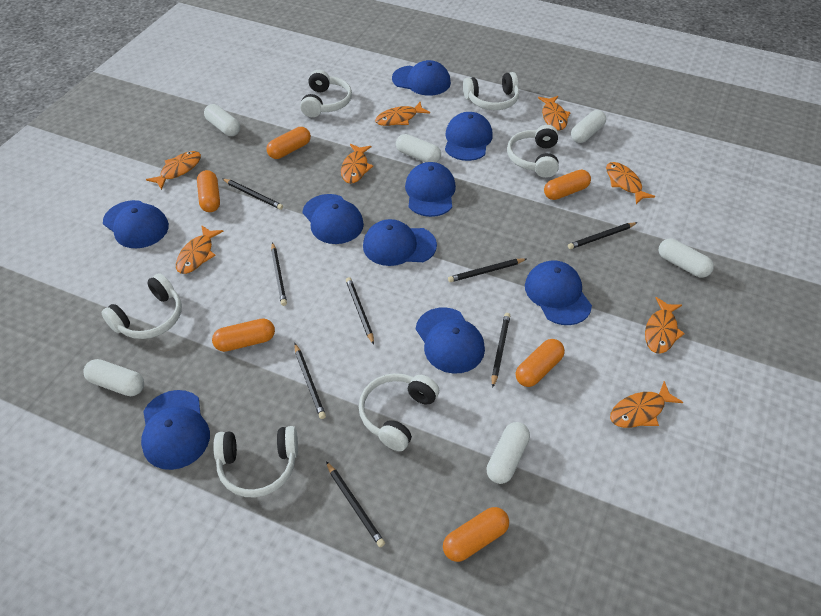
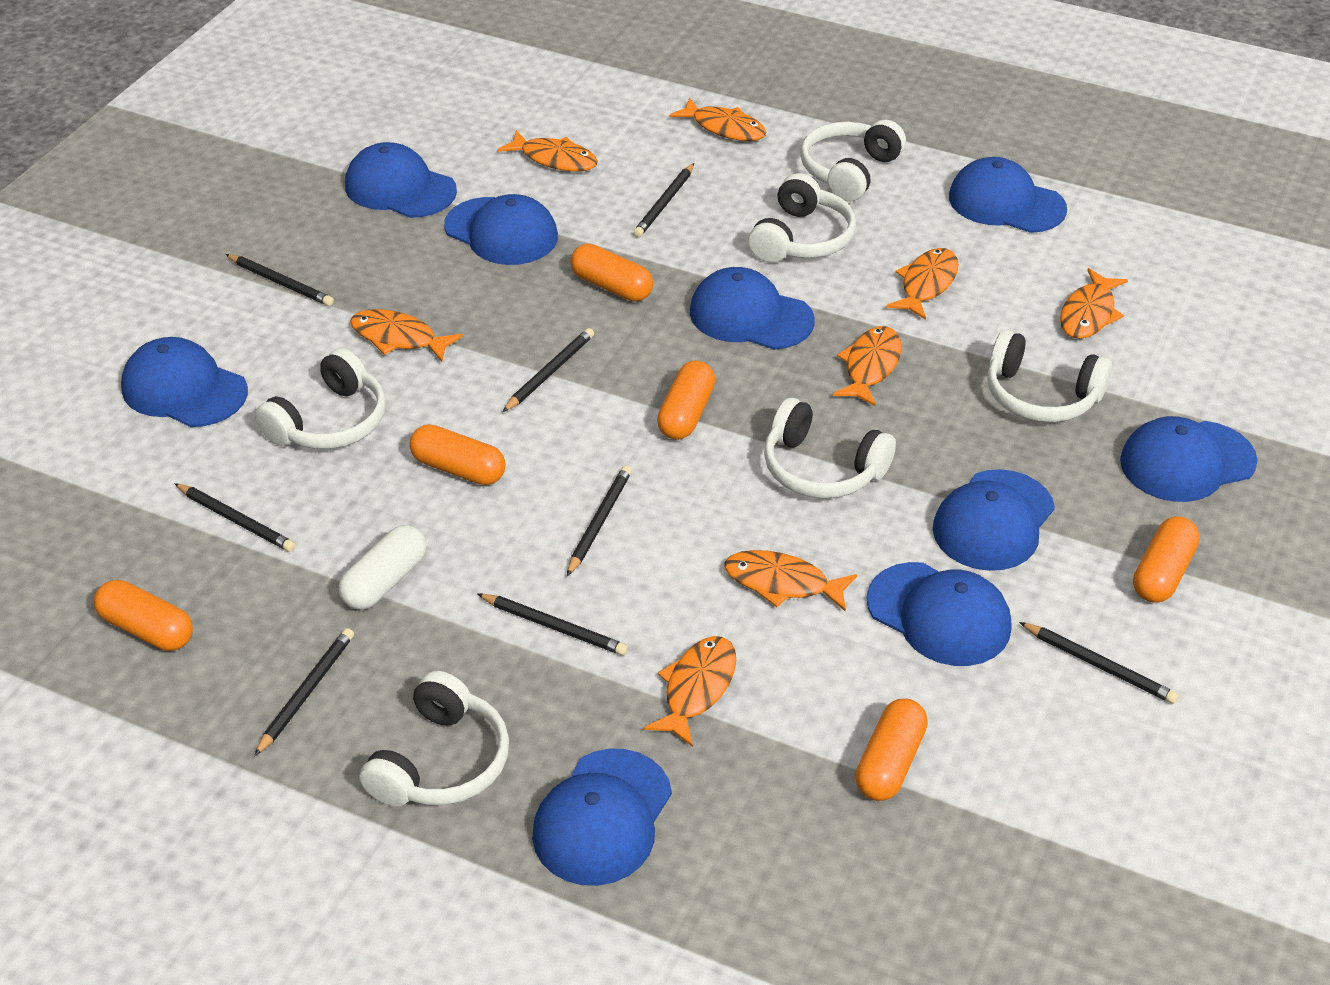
white capsule: 6 -> 1

